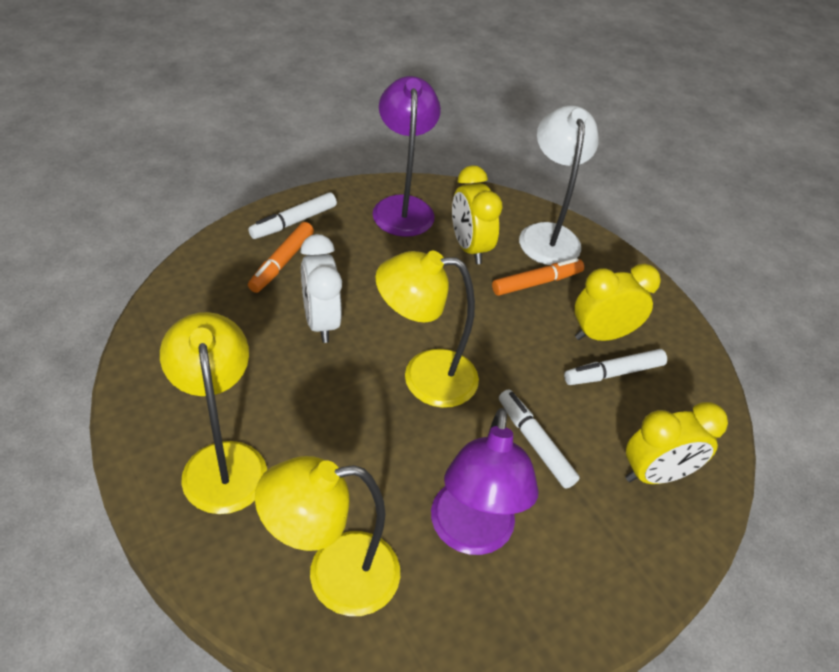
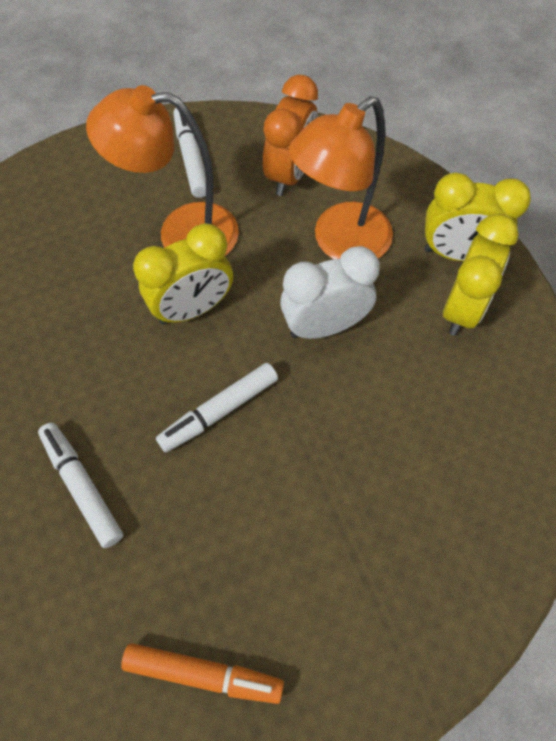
orange clock: 0 -> 1
orange lamp: 0 -> 2
orange marker: 2 -> 1
purple lamp: 2 -> 0
white lamp: 1 -> 0
yellow lamp: 3 -> 0

